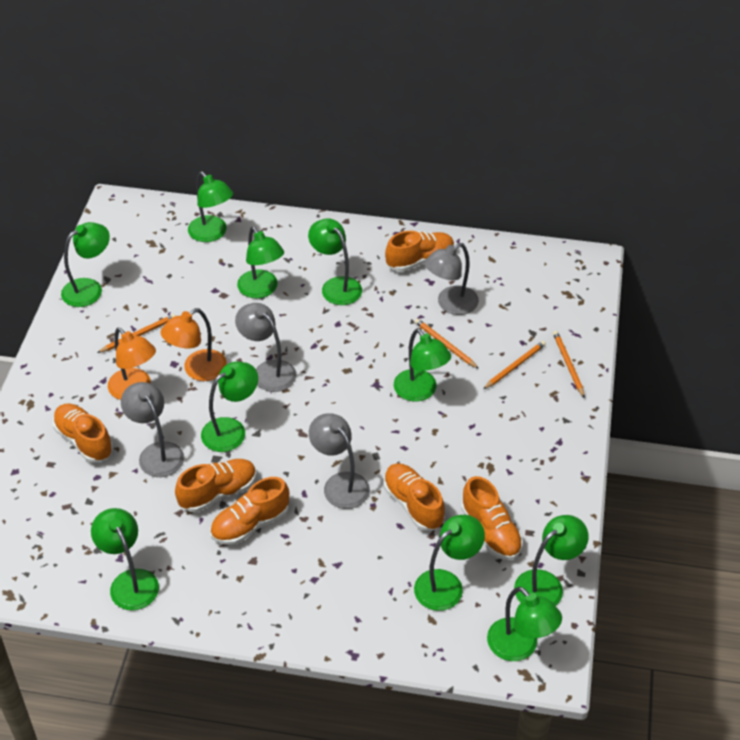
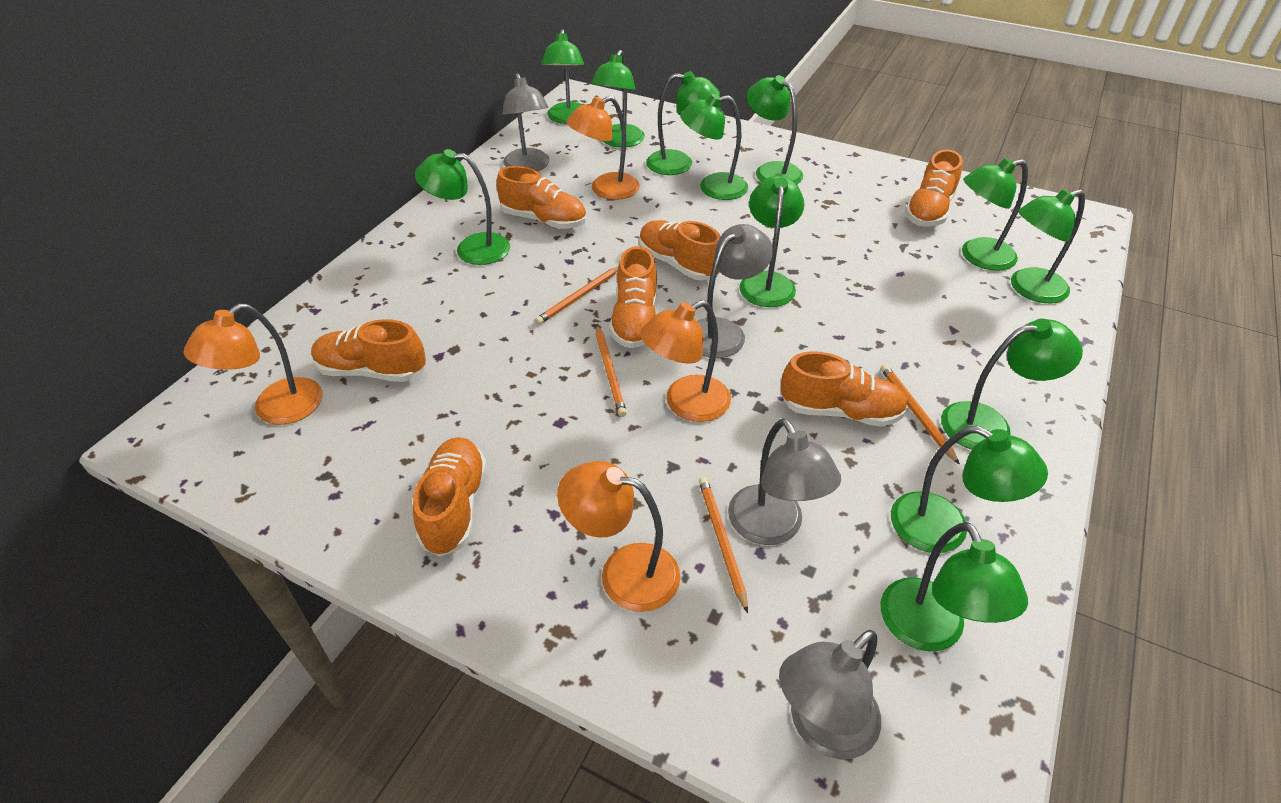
green lamp: 10 -> 12
orange lamp: 2 -> 4
orange shoe: 6 -> 7

